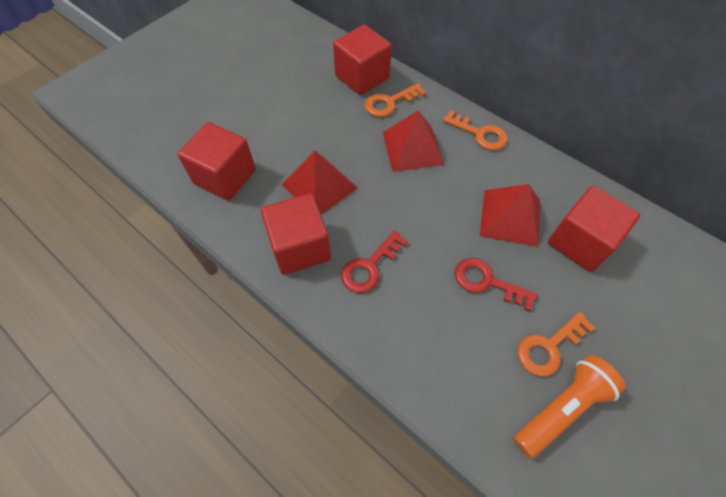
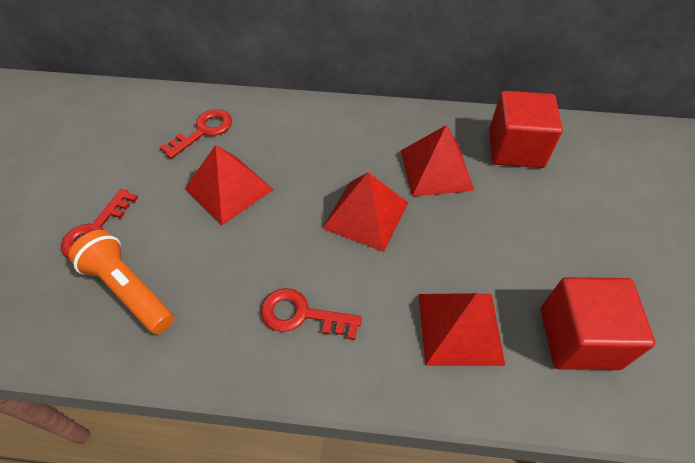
orange key: 3 -> 0
red cube: 4 -> 2
red key: 2 -> 3
red pyramid: 3 -> 4

